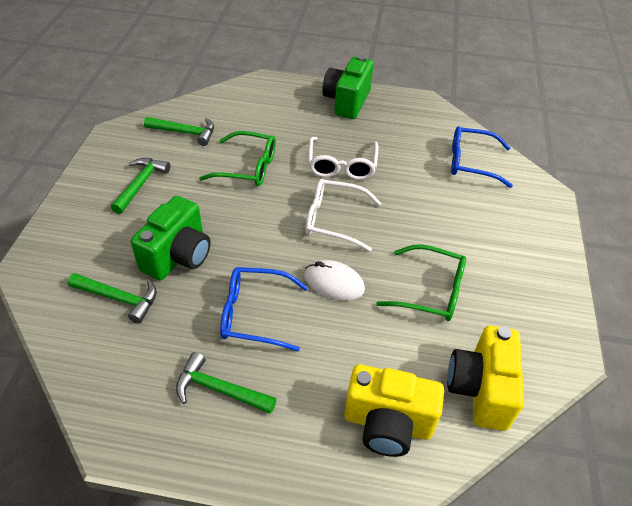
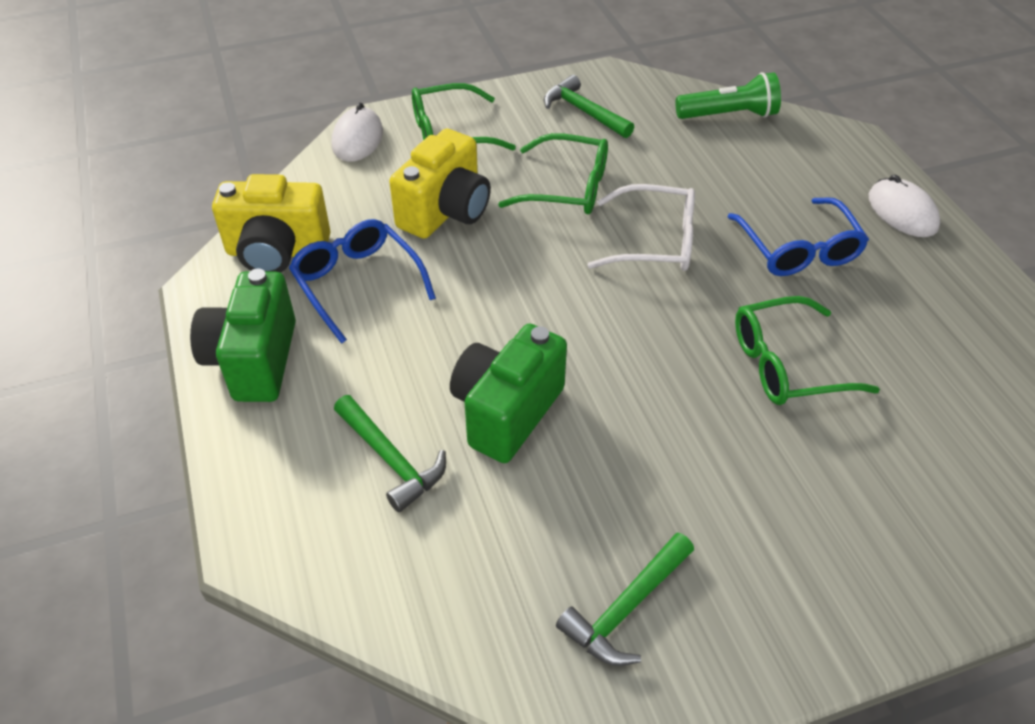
green flashlight: 0 -> 1
green glasses: 2 -> 3
green hammer: 4 -> 3
white glasses: 2 -> 1
white mouse: 1 -> 2

